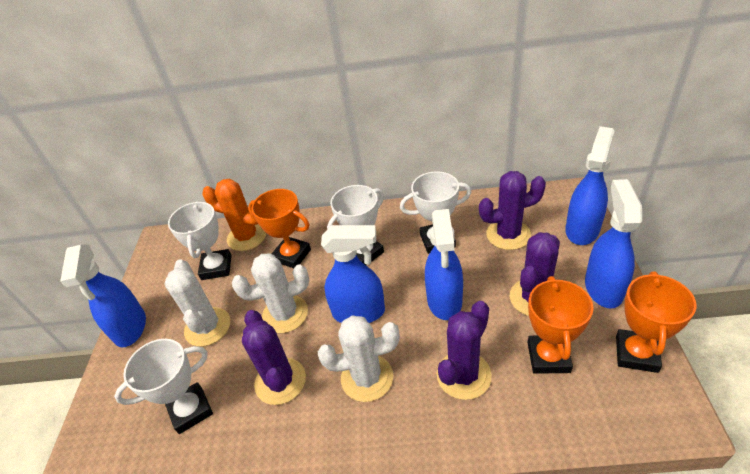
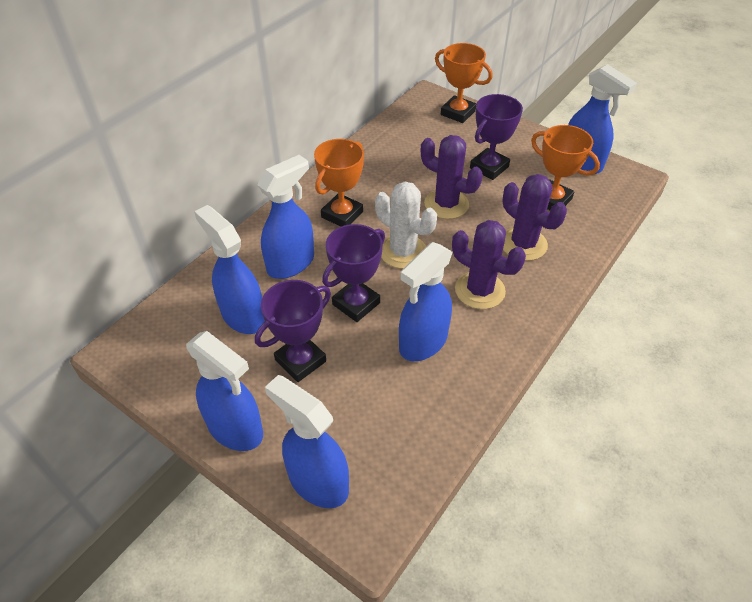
blue spray bottle: 5 -> 6
orange cactus: 1 -> 0
purple cactus: 4 -> 3
purple trophy: 0 -> 3
white cactus: 3 -> 1
white trophy: 4 -> 0

